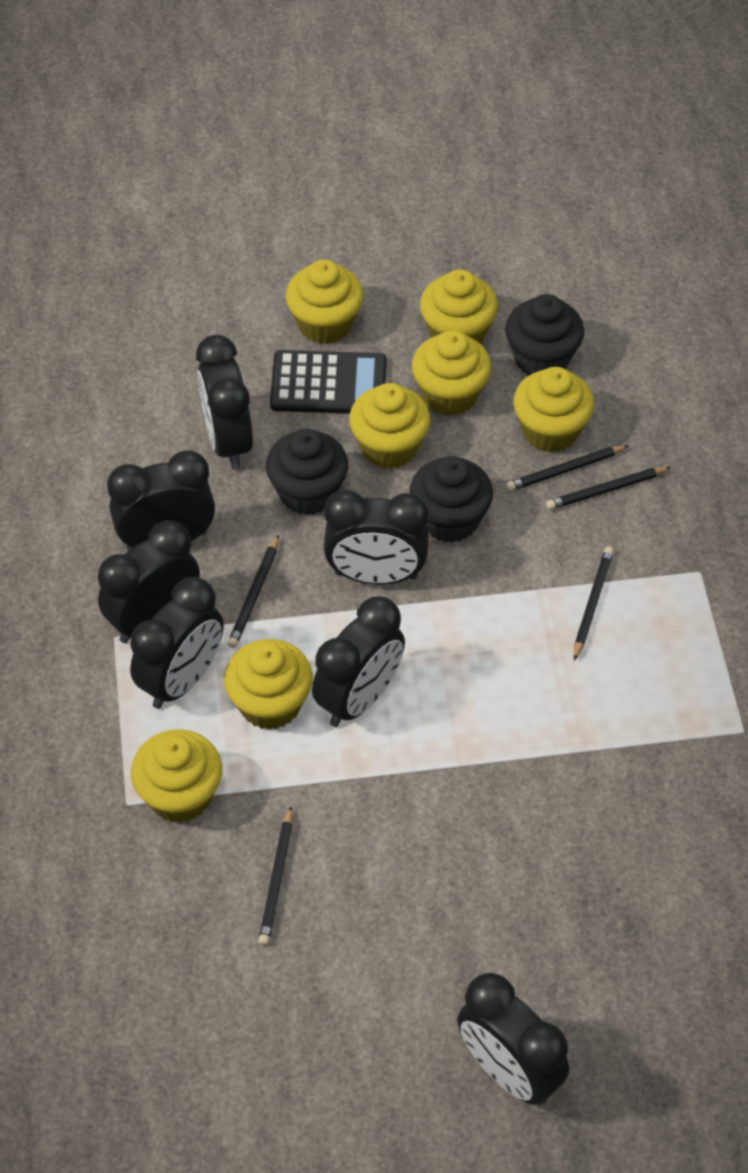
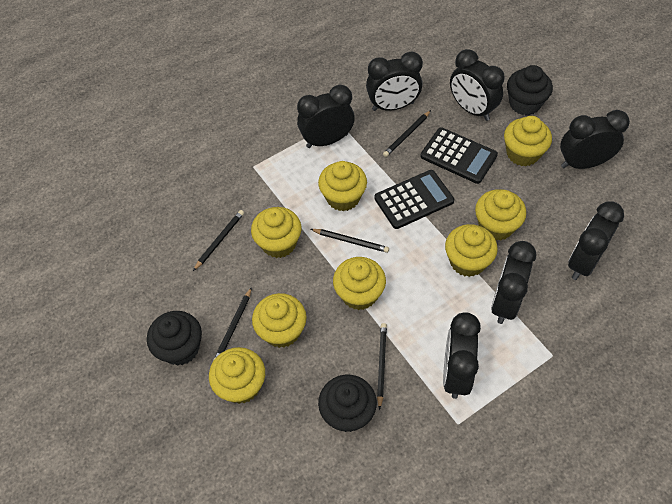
black calculator: 1 -> 2
yellow cupcake: 7 -> 8

